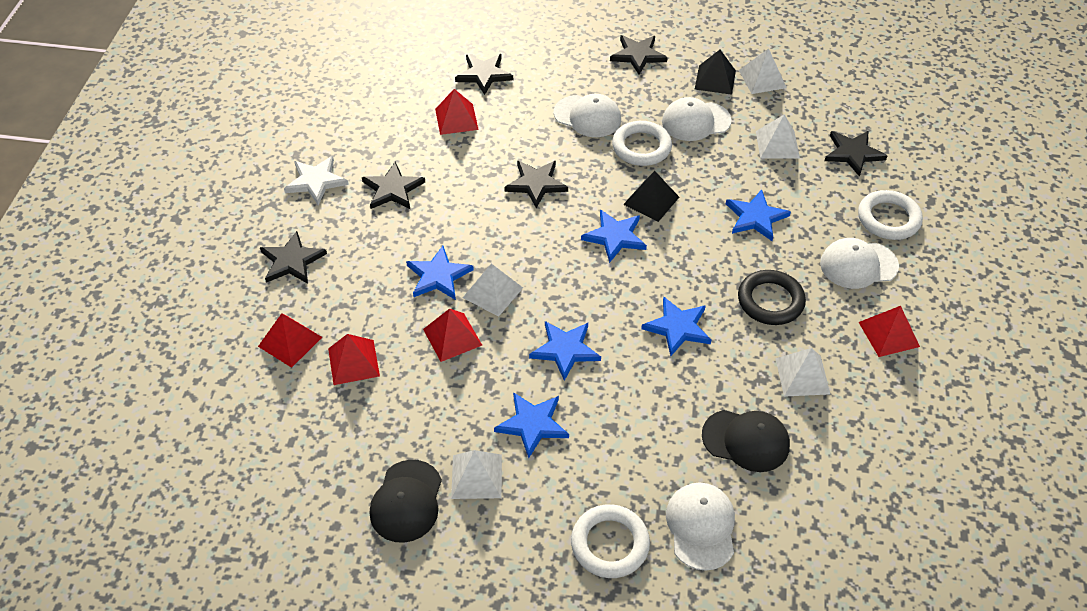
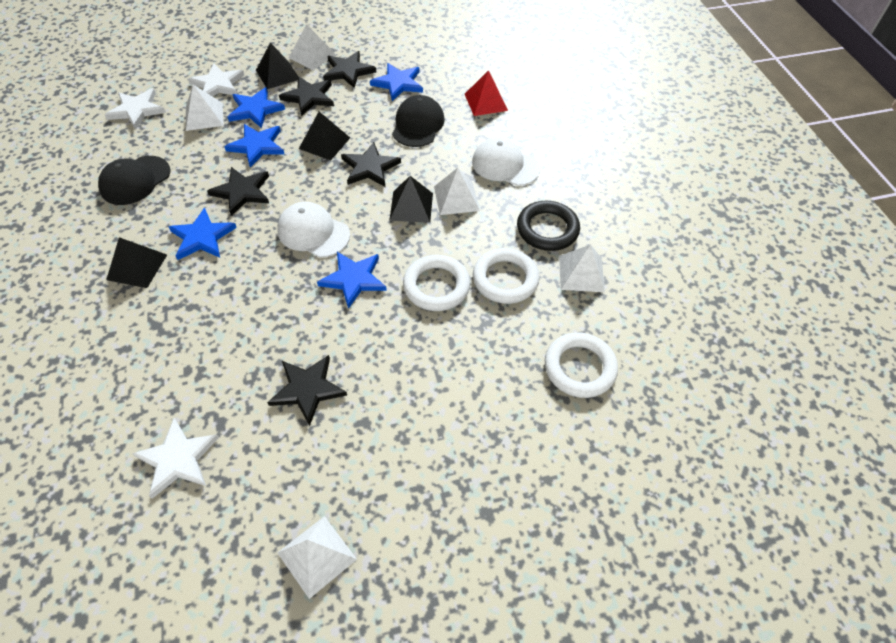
black pyramid: 2 -> 4
black star: 6 -> 5
blue star: 6 -> 5
red pyramid: 5 -> 1
white cap: 4 -> 2
white star: 1 -> 3

